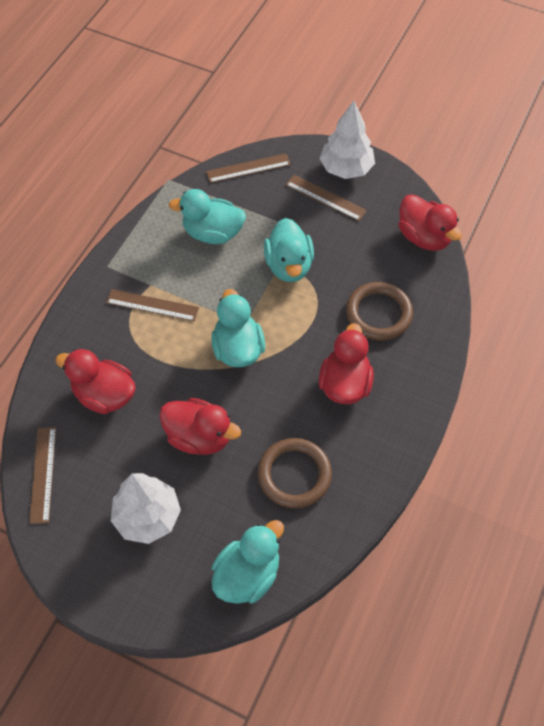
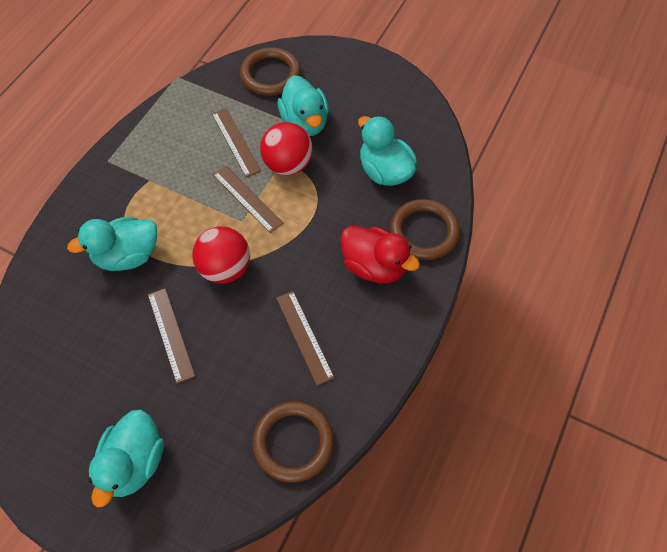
brown ring: 2 -> 3
red ball: 0 -> 2
red duck: 4 -> 1
white tree: 2 -> 0

